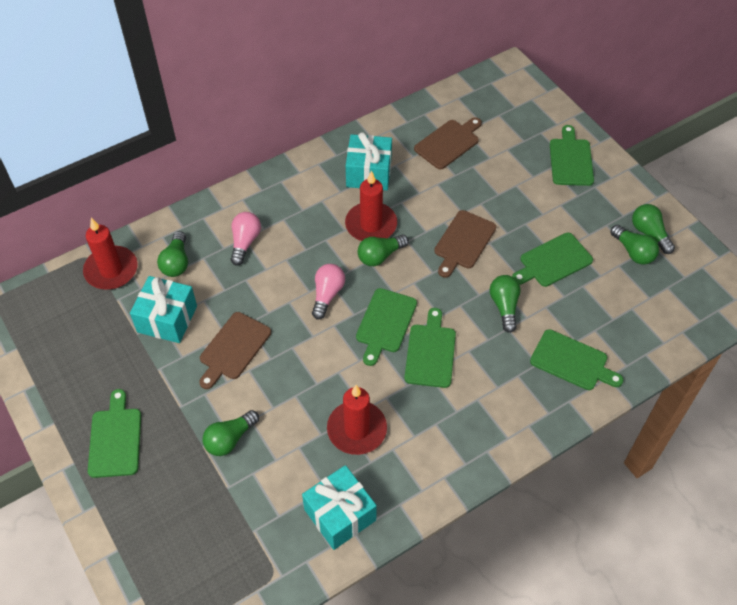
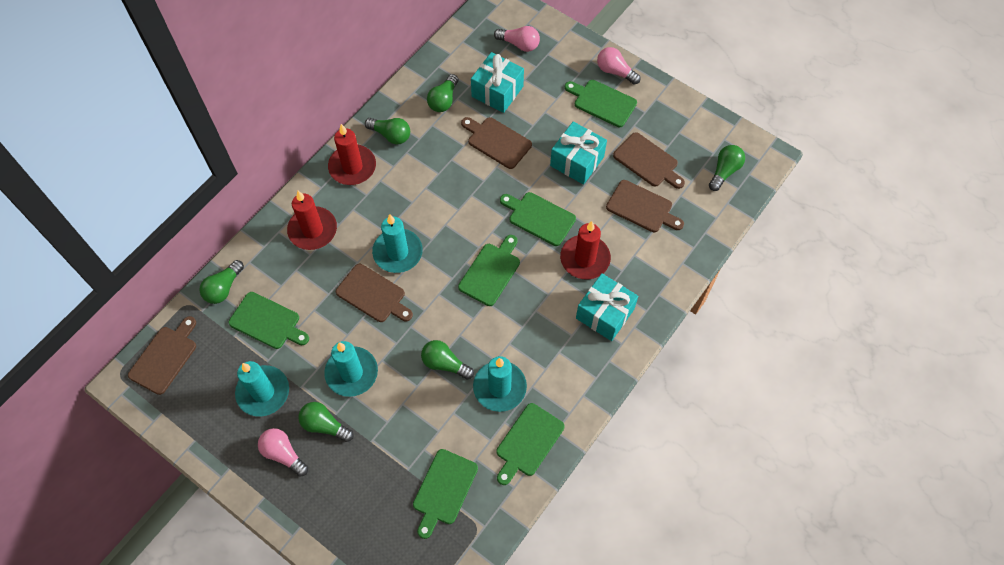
brown cutting board: 3 -> 5
pink light bulb: 2 -> 3
turquoise candle: 0 -> 4

